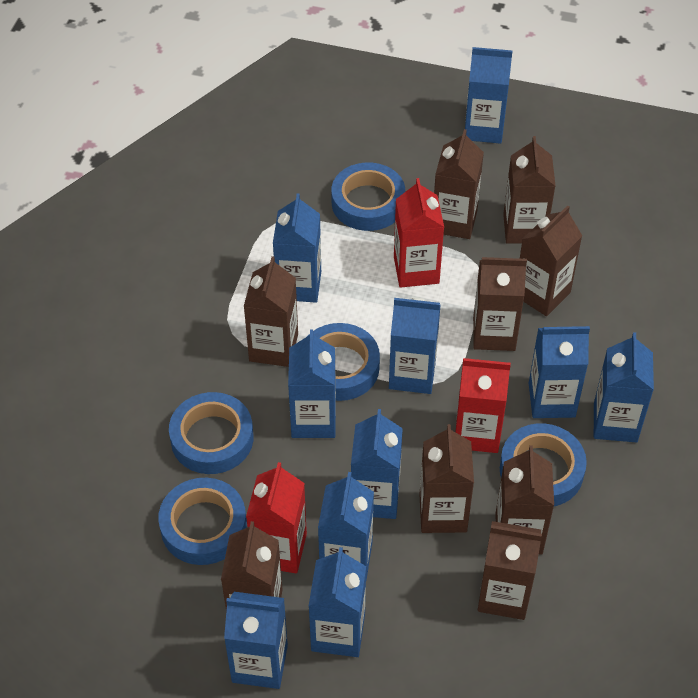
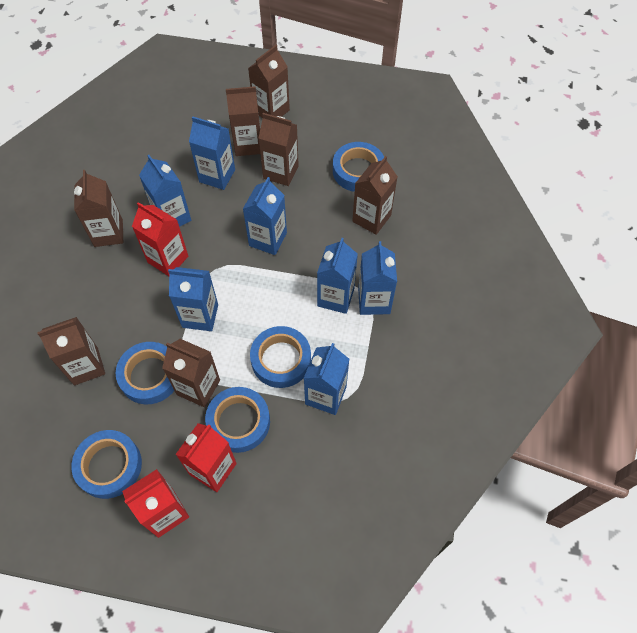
blue carton: 10 -> 7
brown carton: 9 -> 7

